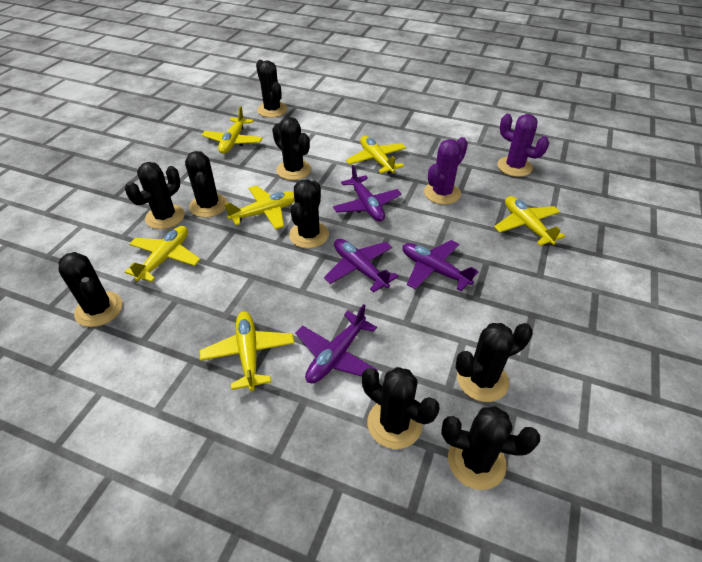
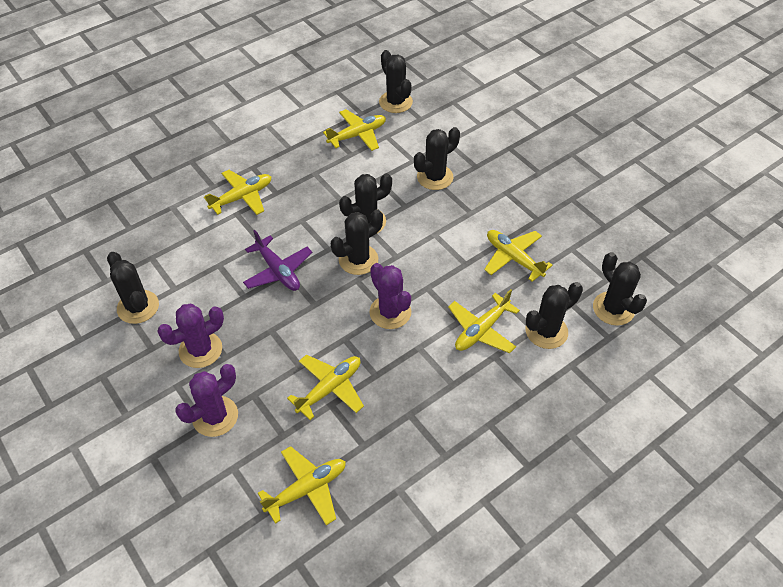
black cactus: 9 -> 7
purple cactus: 2 -> 3
purple plane: 4 -> 1

